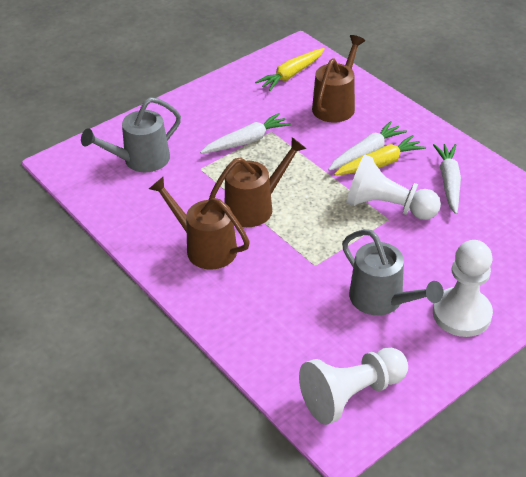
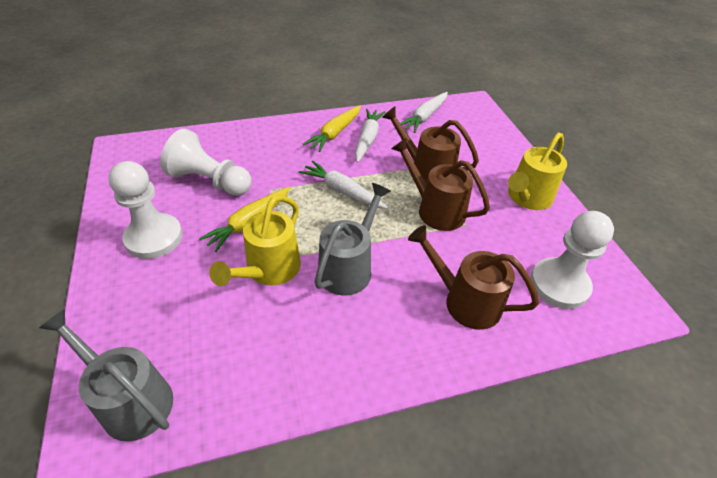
yellow watering can: 0 -> 2

